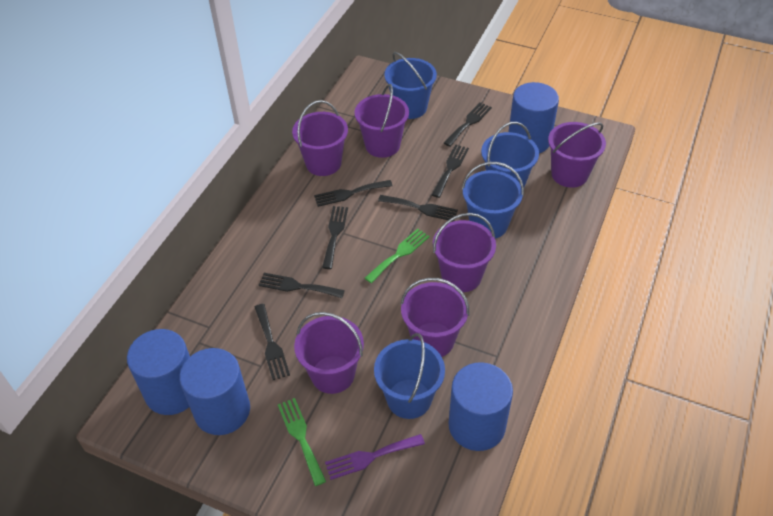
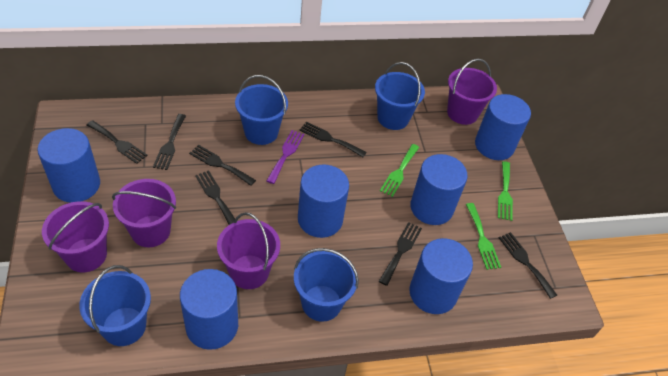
blue cylinder: 4 -> 6
green fork: 2 -> 3
purple bucket: 6 -> 4

